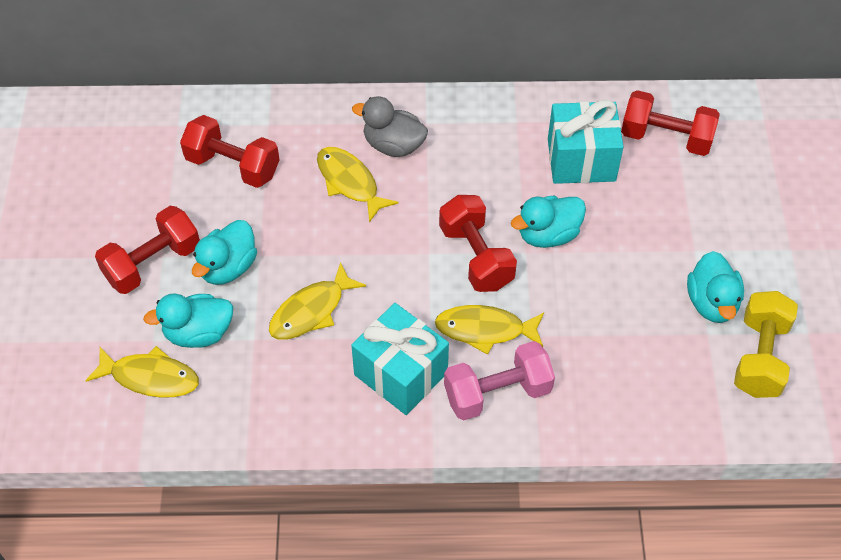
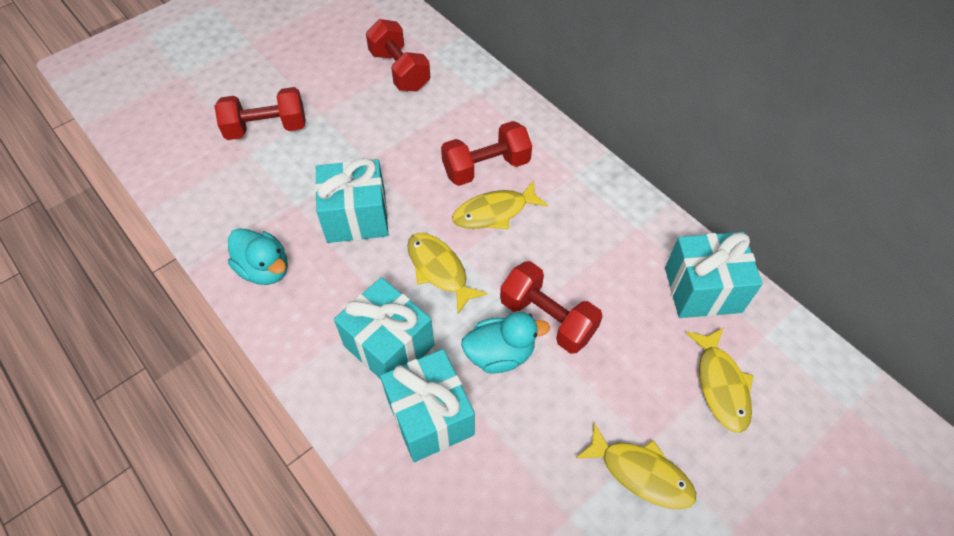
grey duck: 1 -> 0
pink dumbbell: 1 -> 0
turquoise duck: 4 -> 2
turquoise gift: 2 -> 4
yellow dumbbell: 1 -> 0

